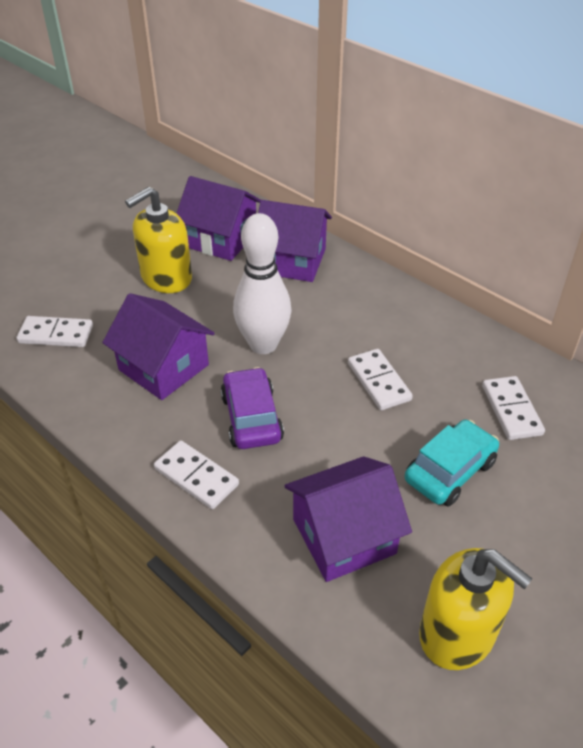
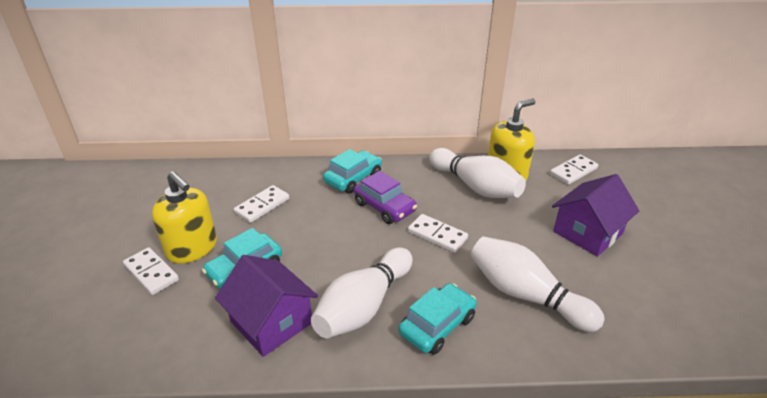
purple house: 4 -> 2
turquoise car: 1 -> 3
white bowling pin: 1 -> 3

